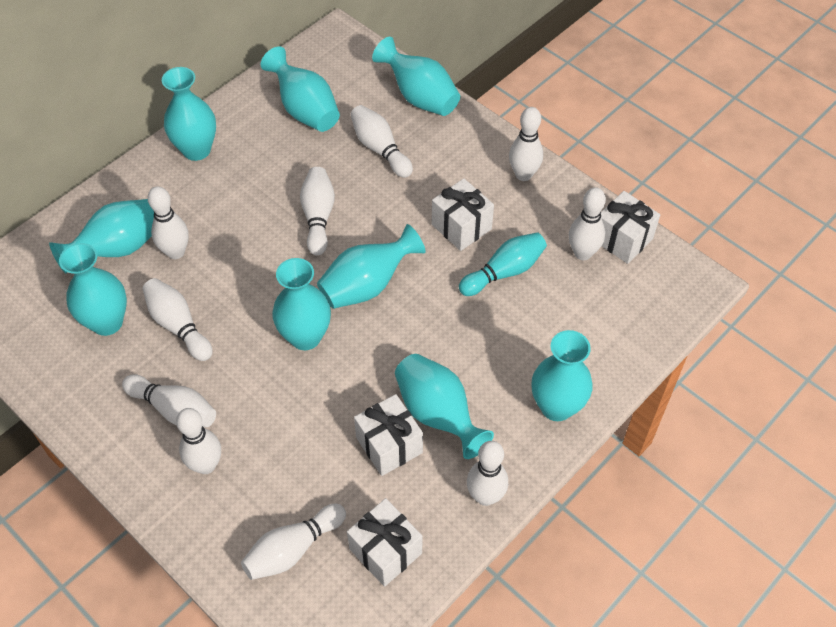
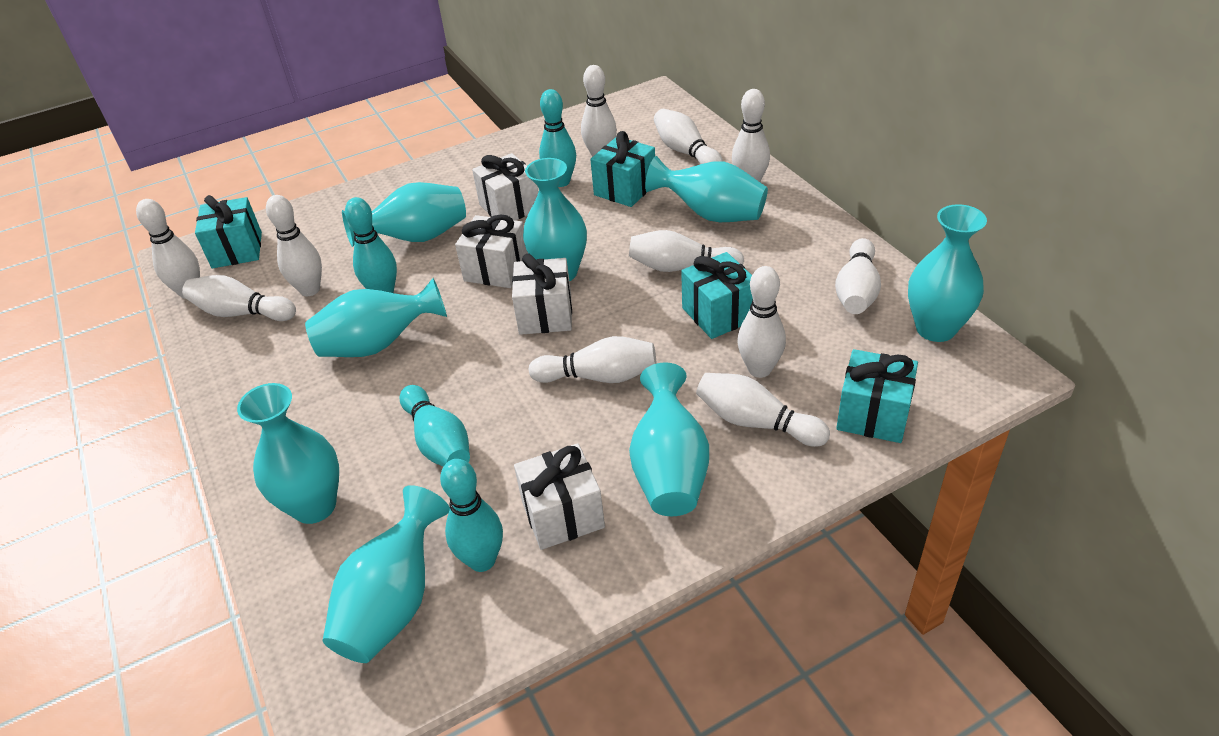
turquoise bowling pin: 1 -> 4
turquoise gift: 0 -> 4
turquoise vase: 9 -> 8
white bowling pin: 10 -> 11

